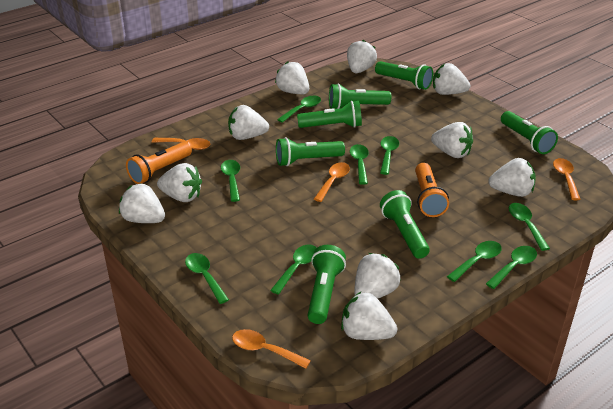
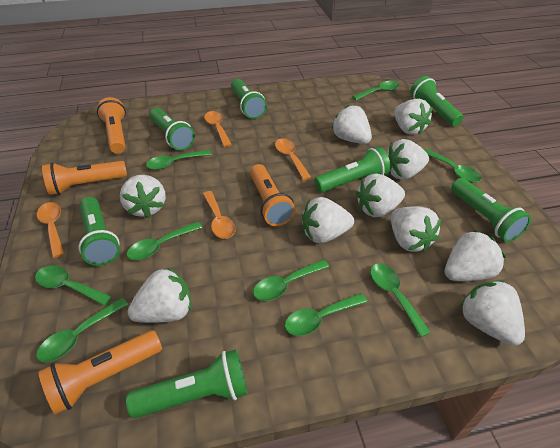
orange flashlight: 2 -> 4

